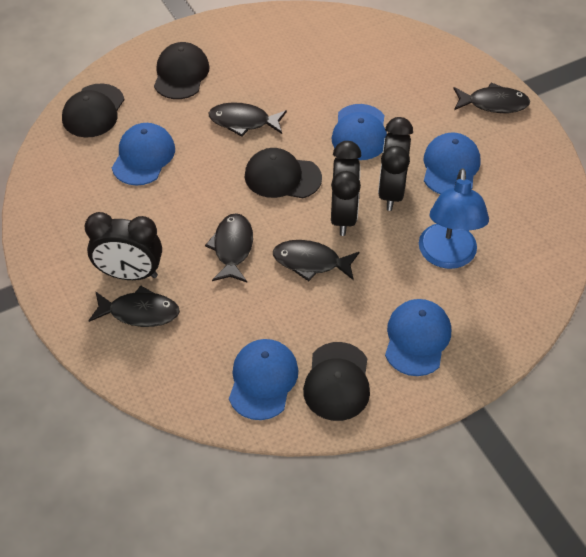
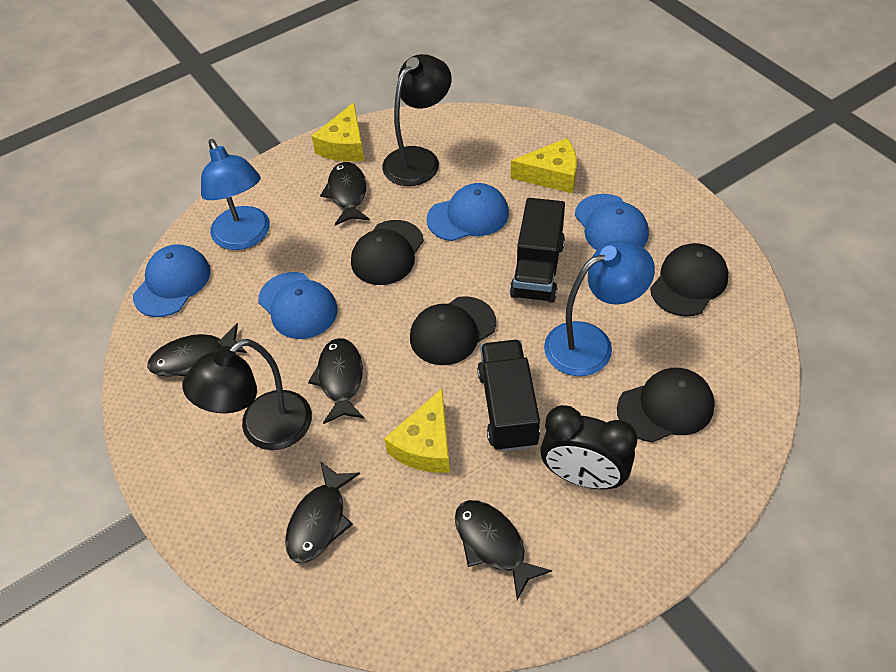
black clock: 3 -> 1
black lamp: 0 -> 2
black truck: 0 -> 2
blue cap: 5 -> 4
blue lamp: 1 -> 2
yellow cheese: 0 -> 3

